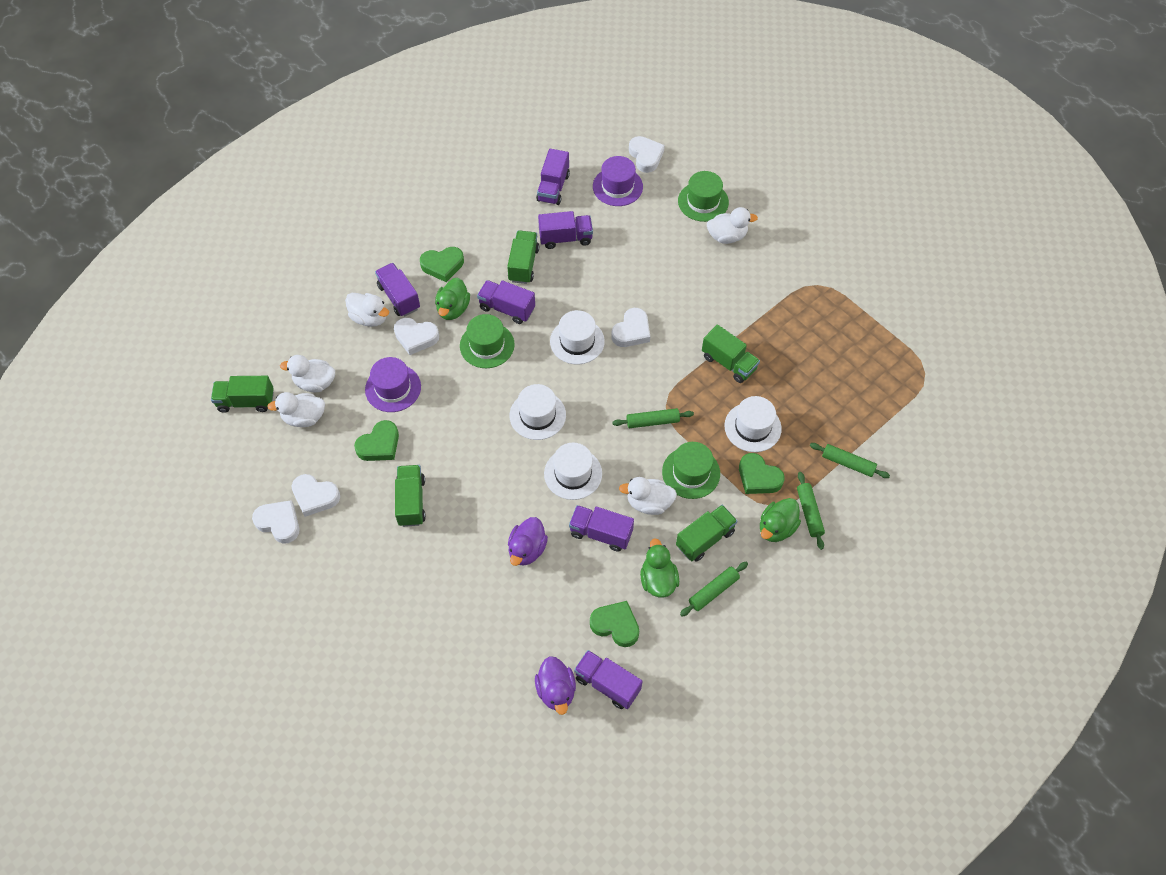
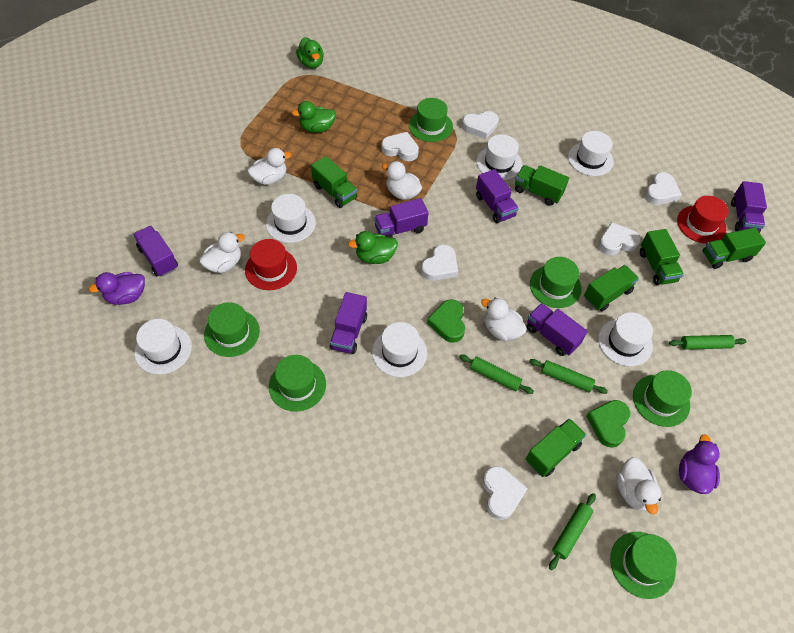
green hat: 3 -> 6
green heart: 4 -> 2
green truck: 5 -> 6
purple hat: 2 -> 0
red hat: 0 -> 2
white hat: 4 -> 6
white heart: 5 -> 6

